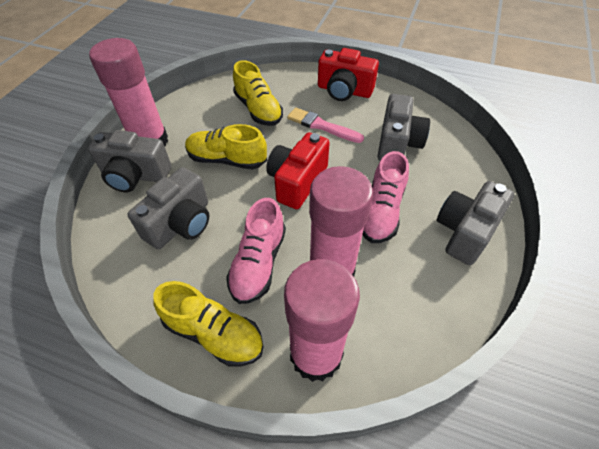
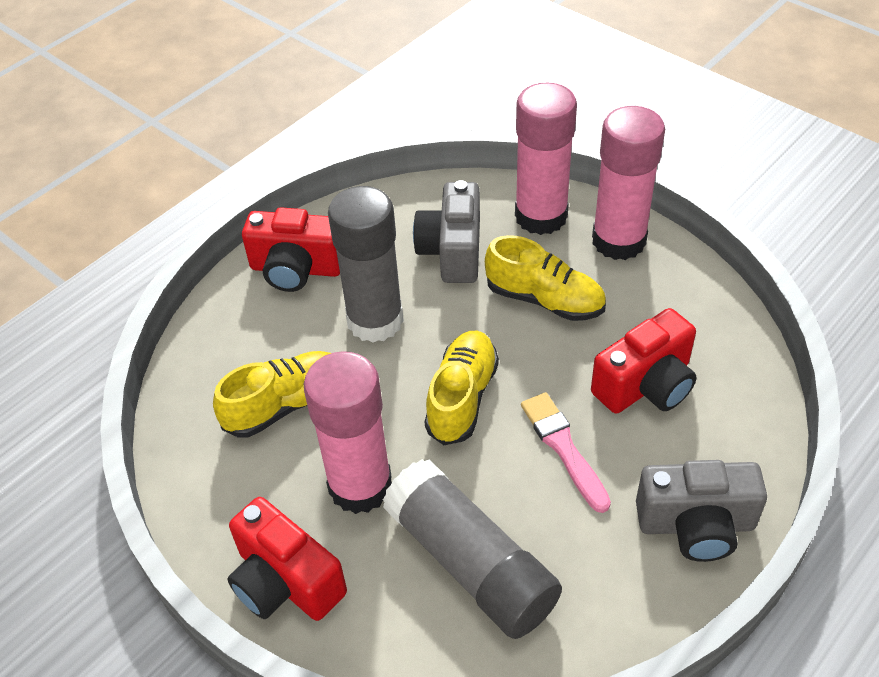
grey camera: 4 -> 2
grey glue stick: 0 -> 2
pink shoe: 2 -> 0
red camera: 2 -> 3

